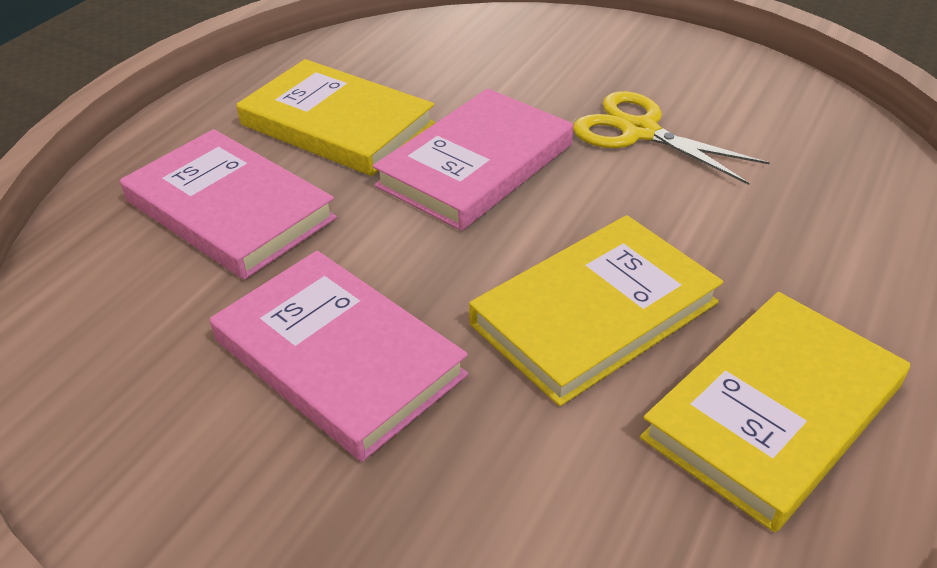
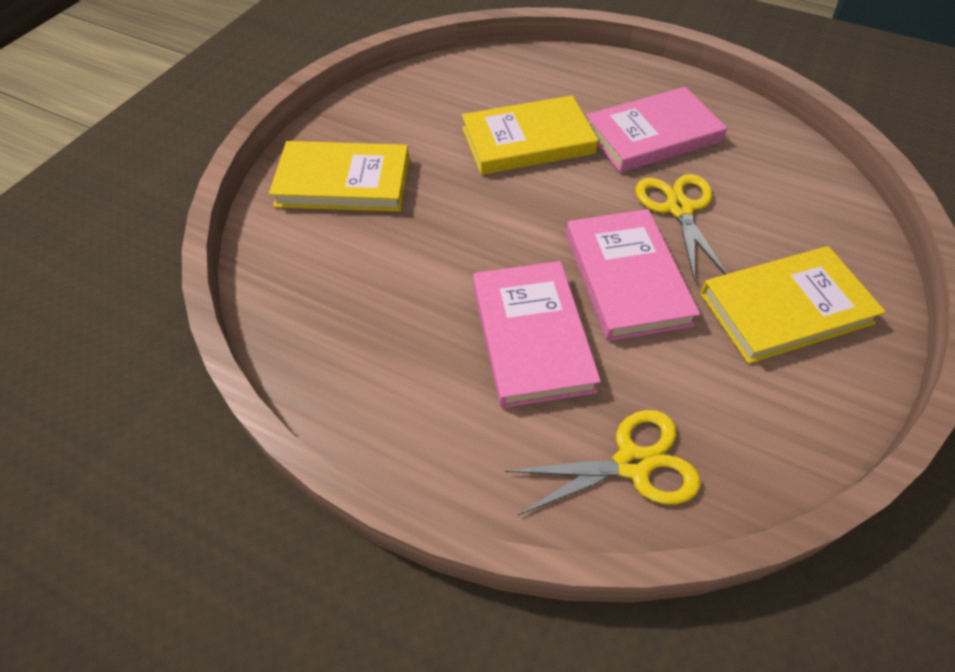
yellow scissors: 1 -> 2

